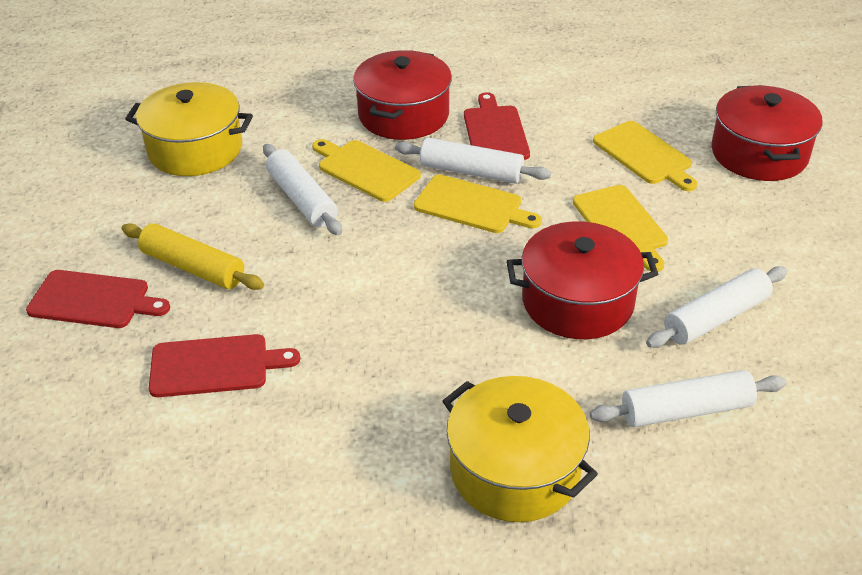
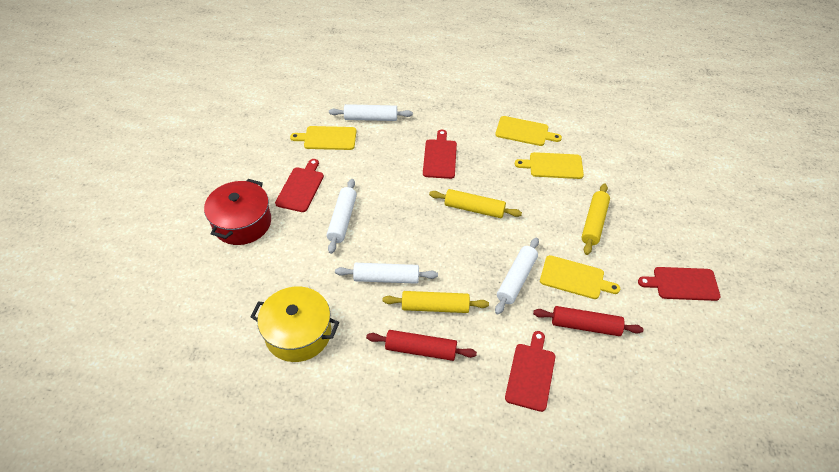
red cutting board: 3 -> 4
red pot: 3 -> 1
red rolling pin: 0 -> 2
yellow pot: 2 -> 1
yellow rolling pin: 1 -> 3

